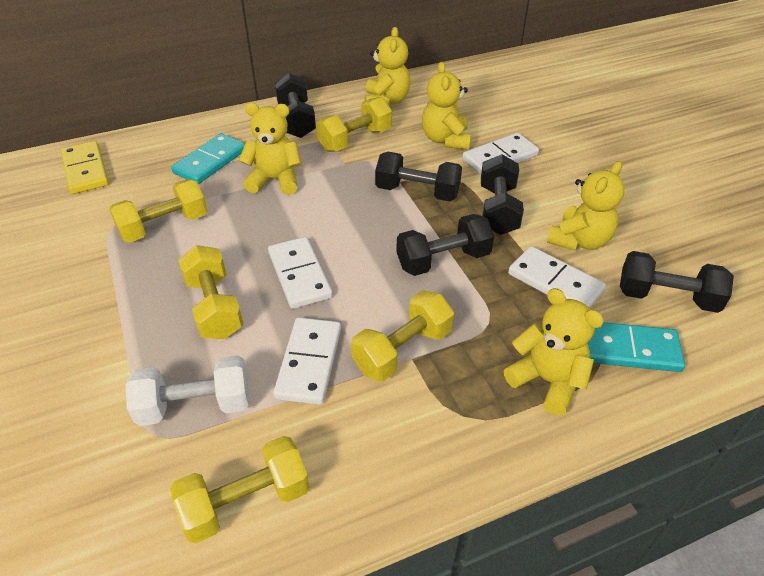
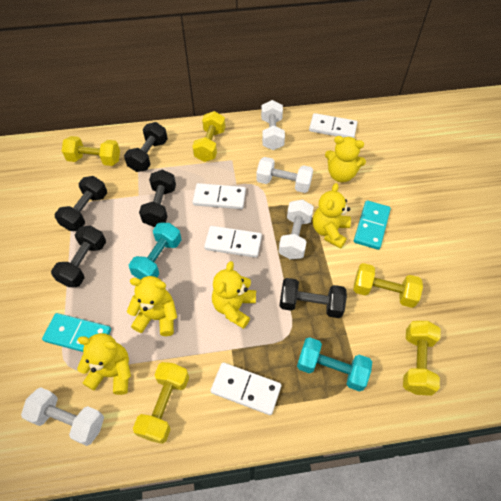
turquoise dumbbell: 0 -> 2
white dumbbell: 1 -> 4
yellow domino: 1 -> 0

